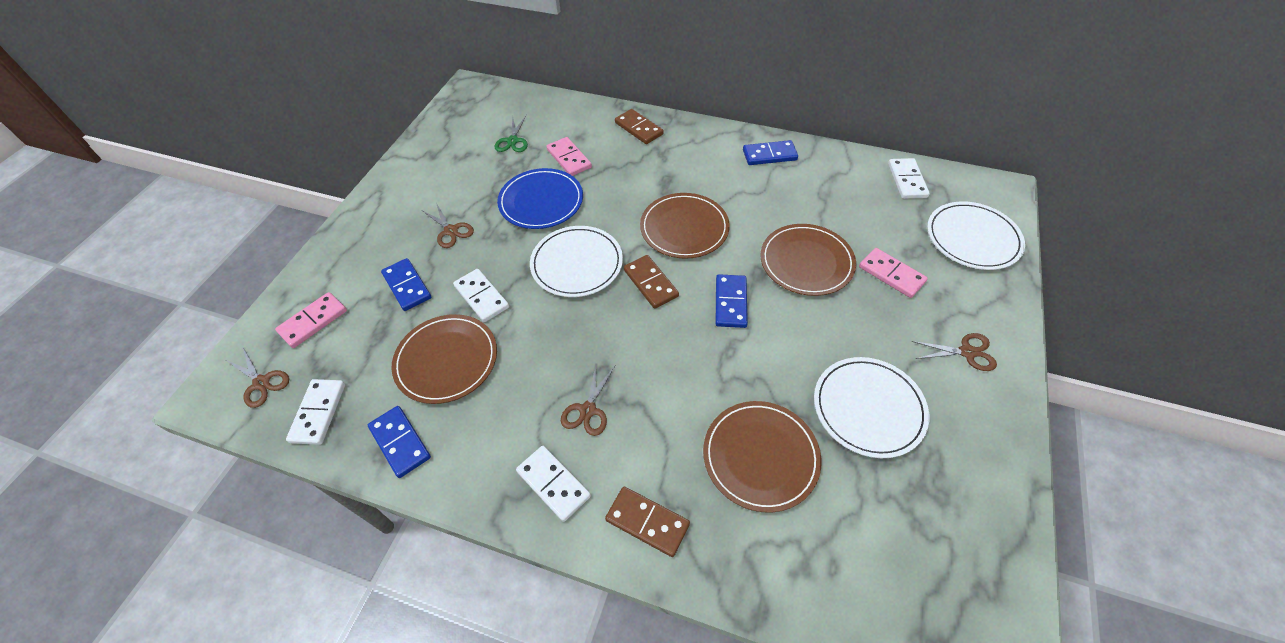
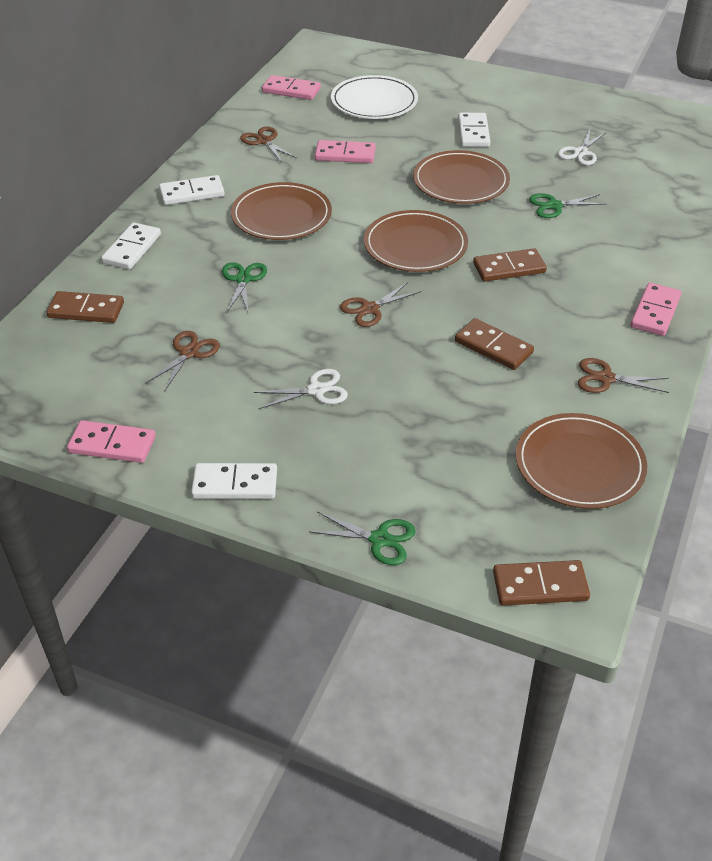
blue domino: 4 -> 0
blue plate: 1 -> 0
brown domino: 3 -> 4
green scissors: 1 -> 3
pink domino: 3 -> 4
white plate: 3 -> 1
white scissors: 0 -> 2

